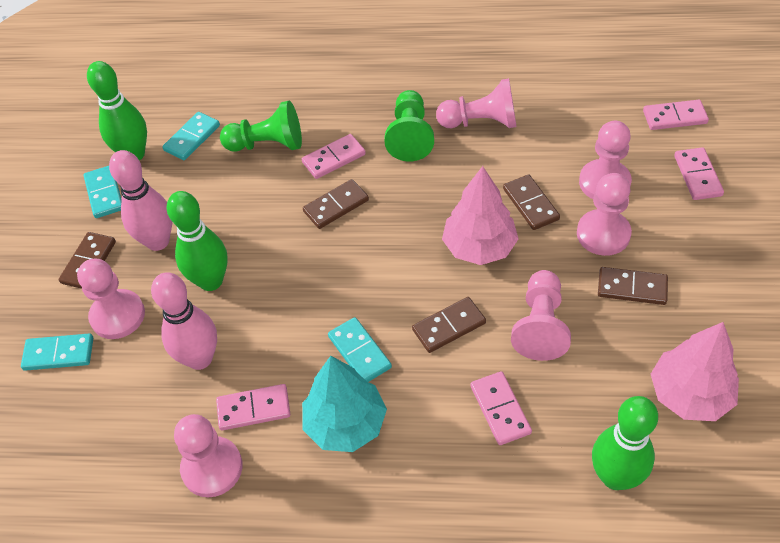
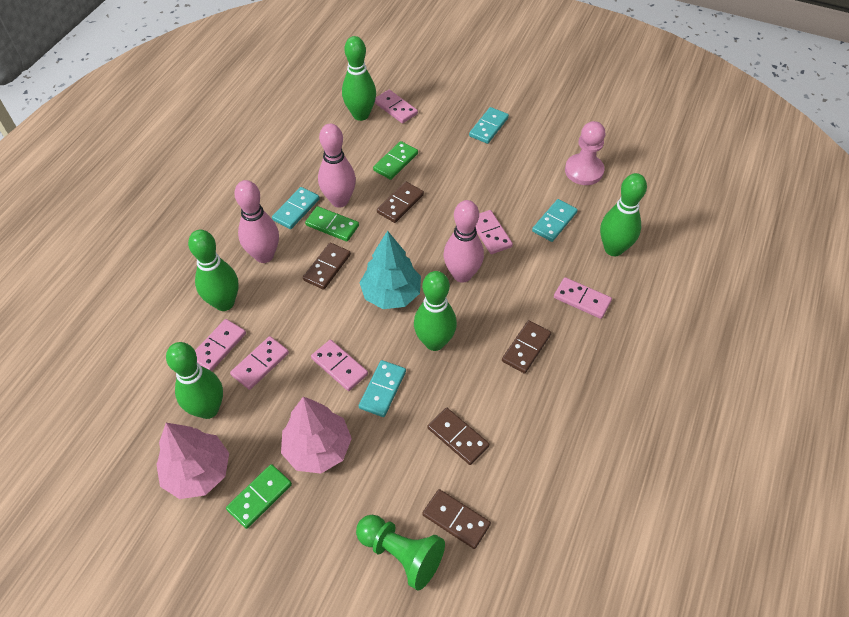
green bowling pin: 3 -> 5
green domino: 0 -> 3
green pawn: 2 -> 1
pink bowling pin: 2 -> 3
pink domino: 5 -> 6
pink pawn: 6 -> 1

